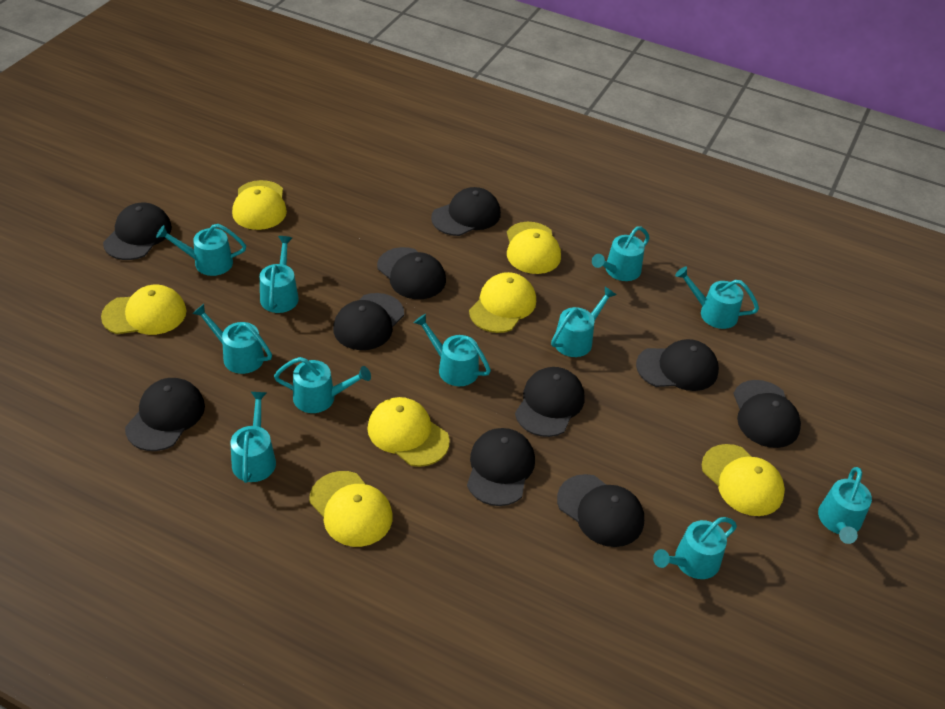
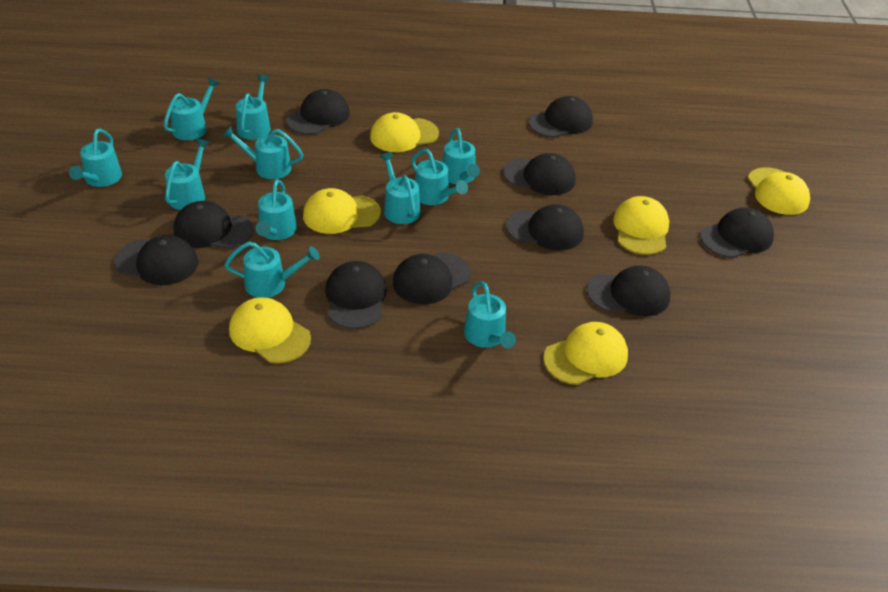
yellow cap: 7 -> 6

